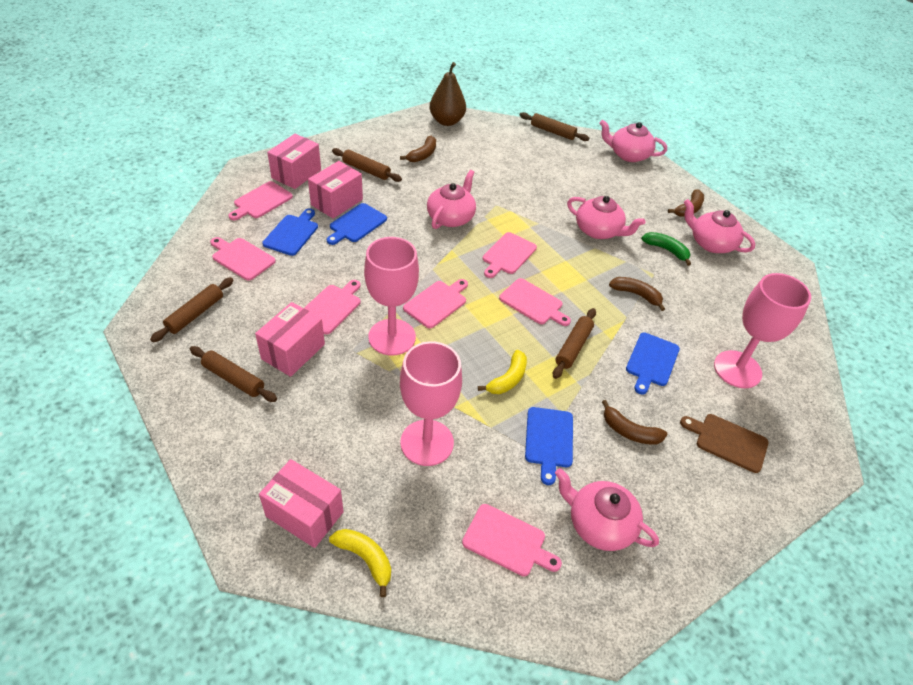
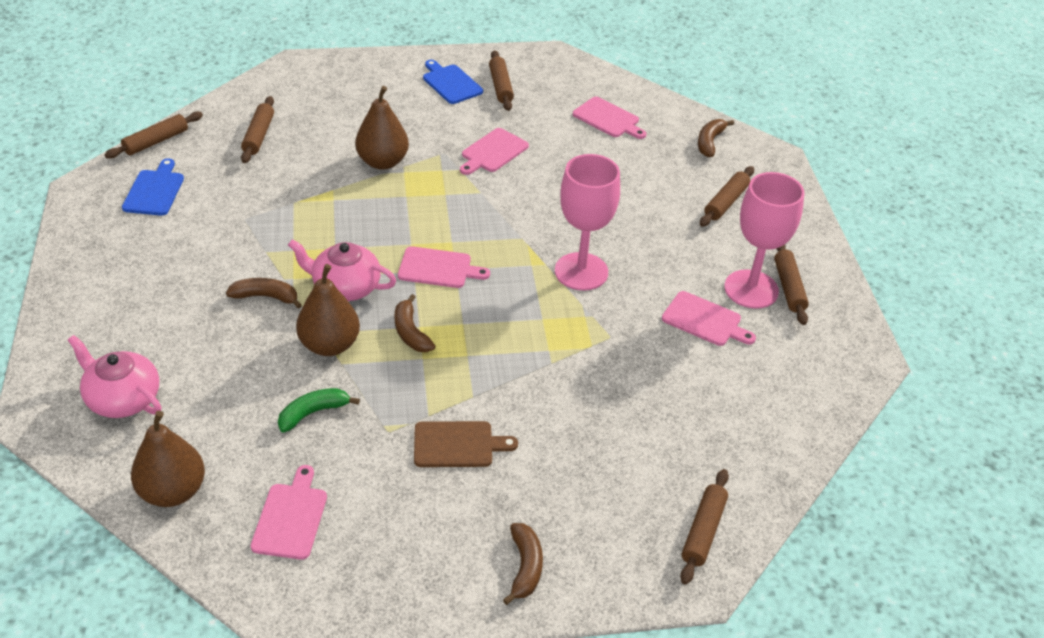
blue cutting board: 4 -> 2
brown pear: 1 -> 3
brown rolling pin: 5 -> 6
pink box: 4 -> 0
pink cutting board: 7 -> 5
pink goblet: 3 -> 2
pink teapot: 5 -> 2
yellow banana: 2 -> 0

